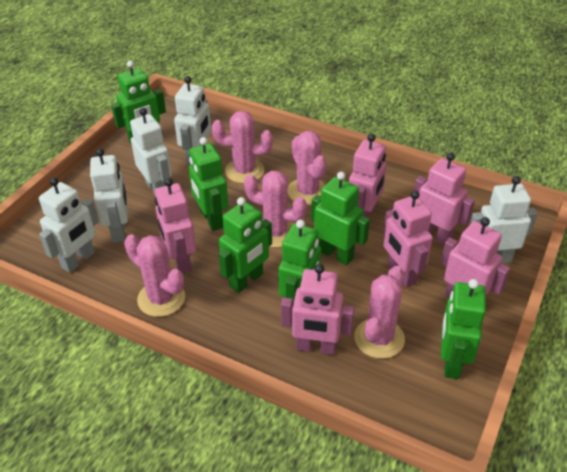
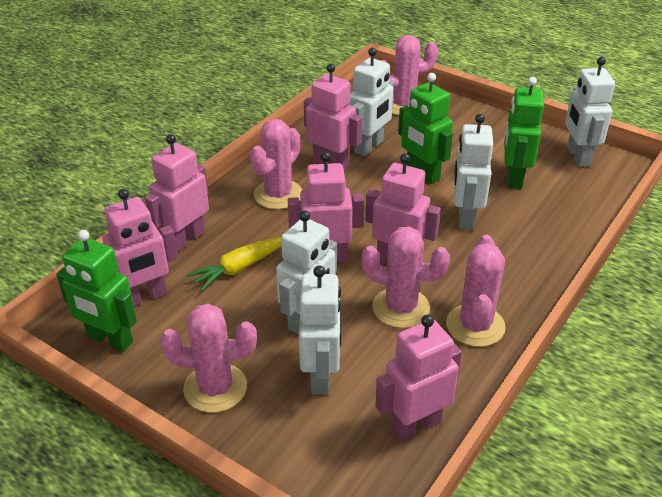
green robot: 6 -> 3
yellow carrot: 0 -> 1

